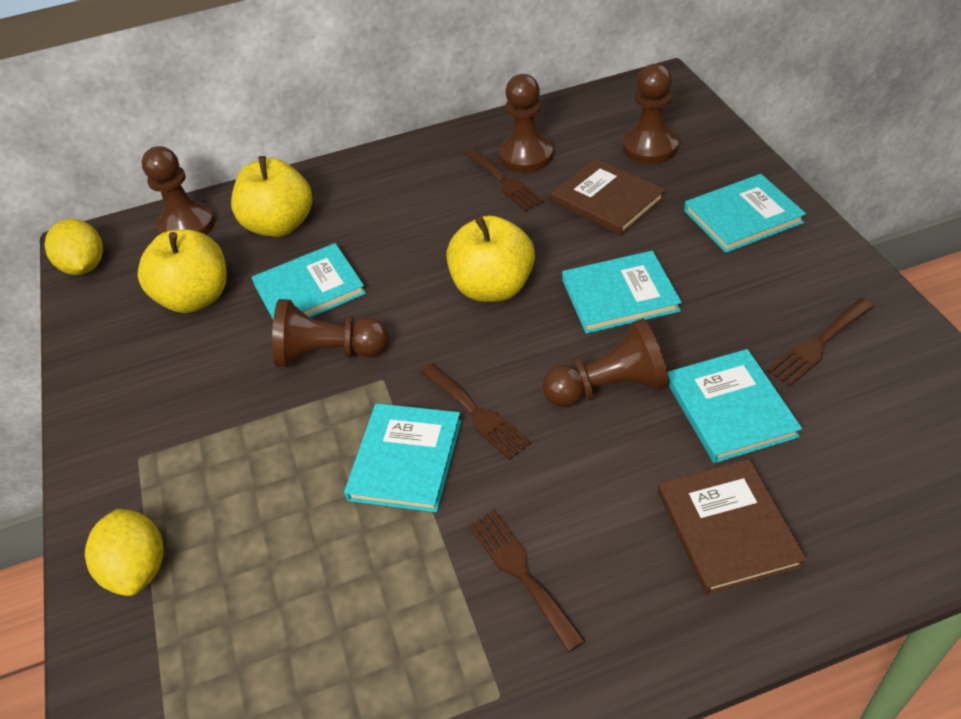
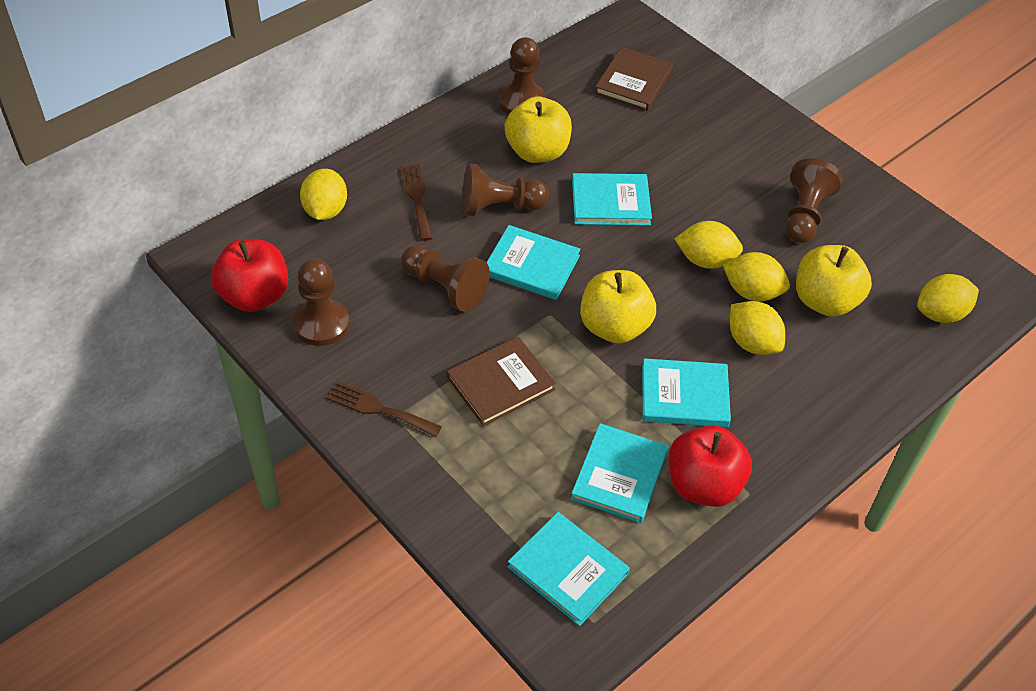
brown fork: 4 -> 2
red apple: 0 -> 2
yellow lemon: 2 -> 5

